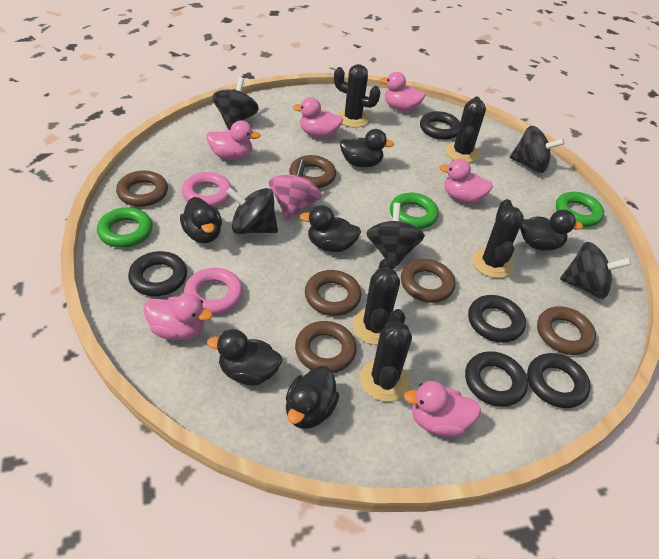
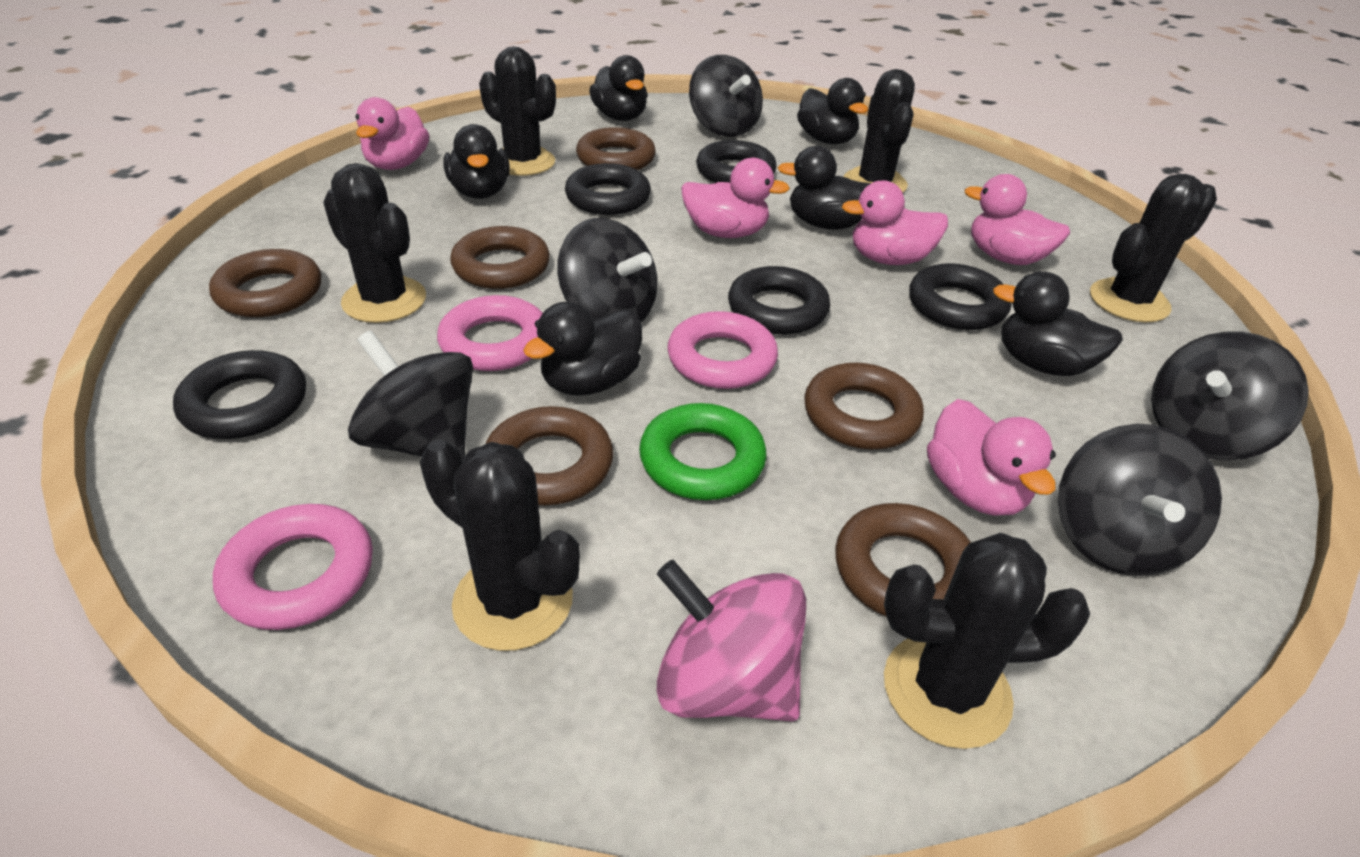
black cactus: 5 -> 6
green ring: 3 -> 1
pink duck: 6 -> 5
pink ring: 2 -> 3

